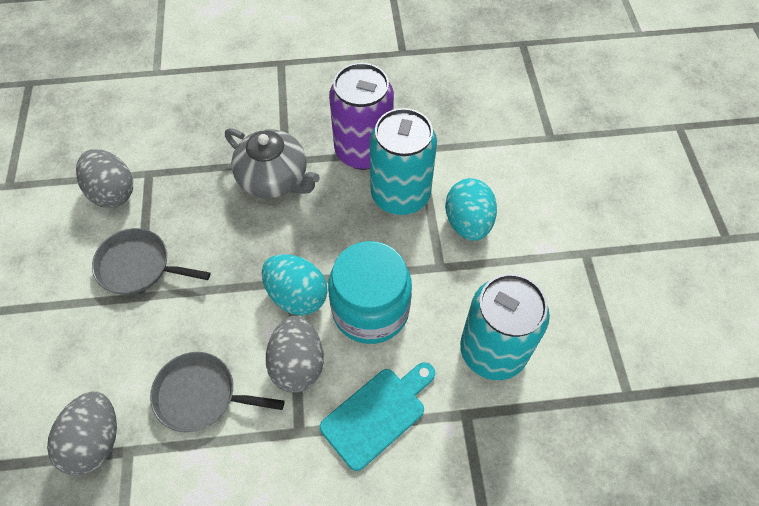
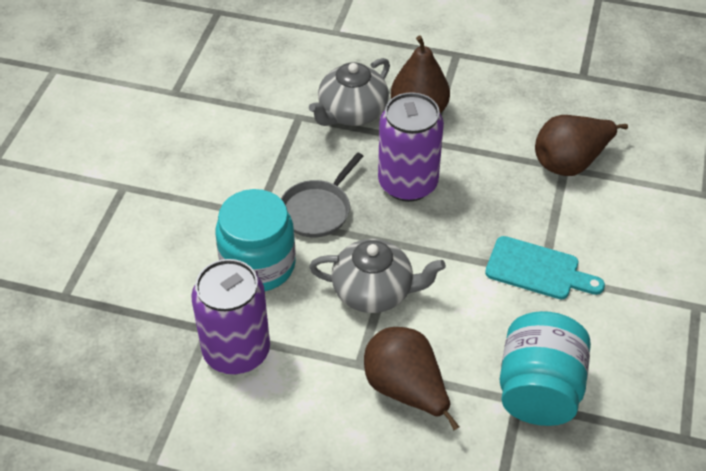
brown pear: 0 -> 3
grey egg: 3 -> 0
grey pan: 2 -> 1
grey teapot: 1 -> 2
purple can: 1 -> 2
turquoise can: 2 -> 0
turquoise egg: 2 -> 0
turquoise jar: 1 -> 2

